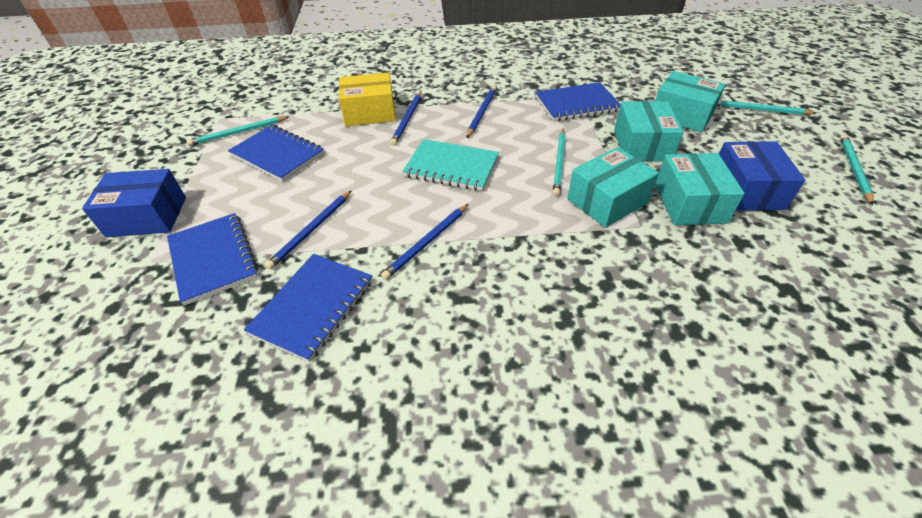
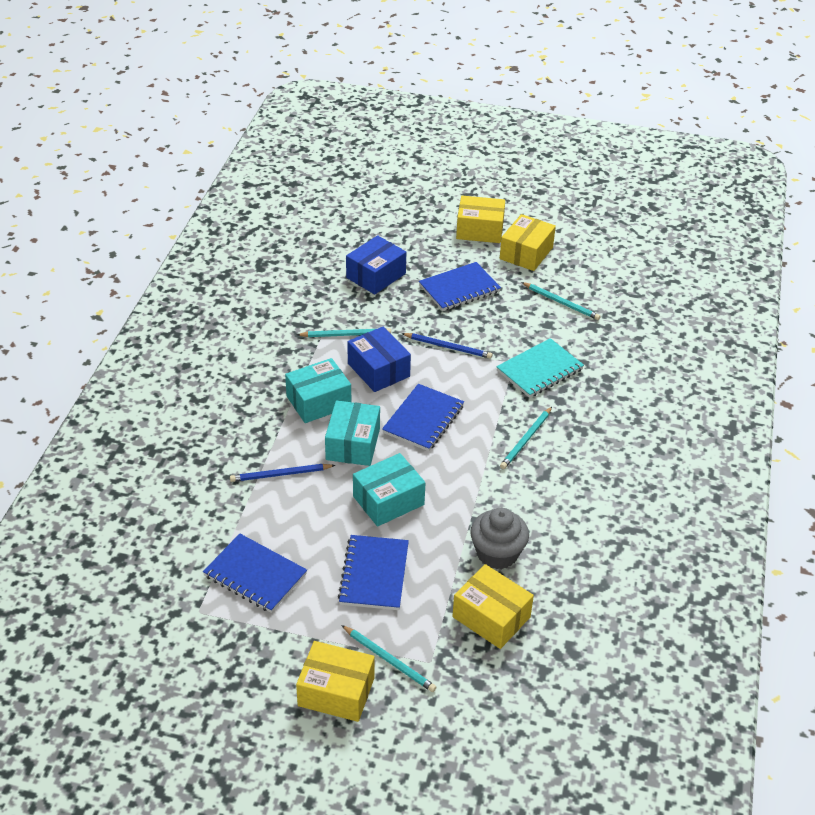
blue pencil: 4 -> 2
grey cupcake: 0 -> 1
turquoise box: 4 -> 3
yellow box: 1 -> 4

